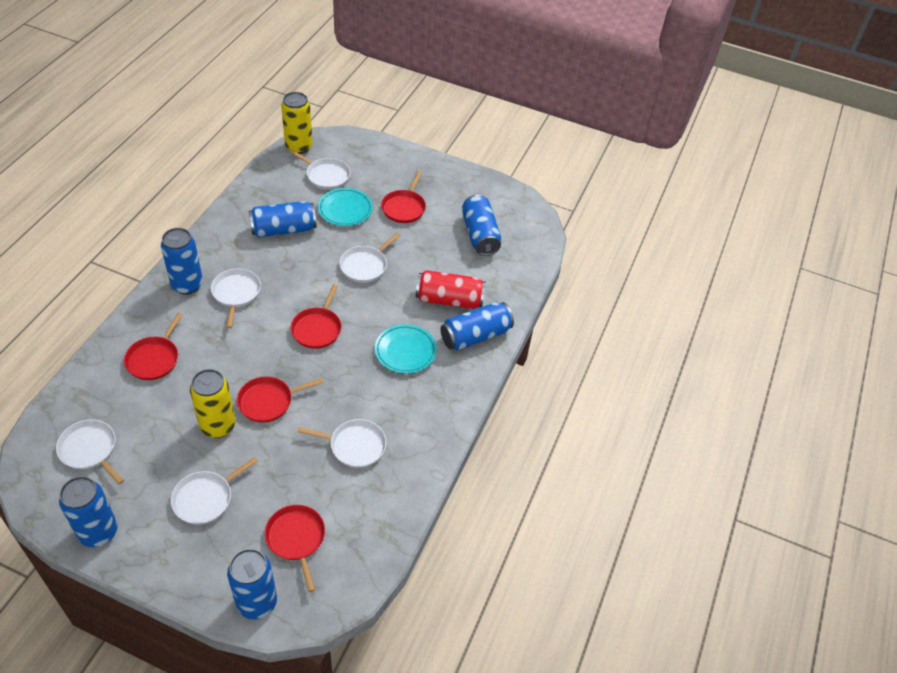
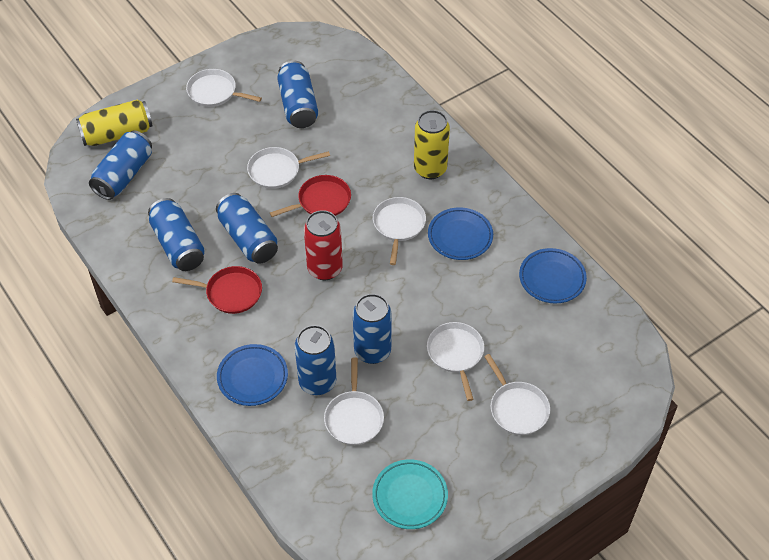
blue plate: 0 -> 3
red pan: 5 -> 2
turquoise plate: 2 -> 1

